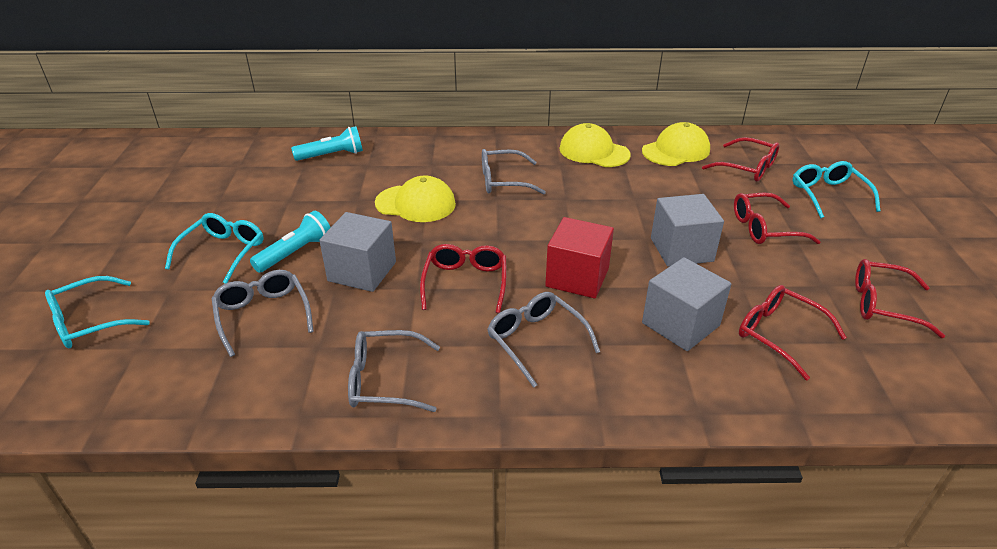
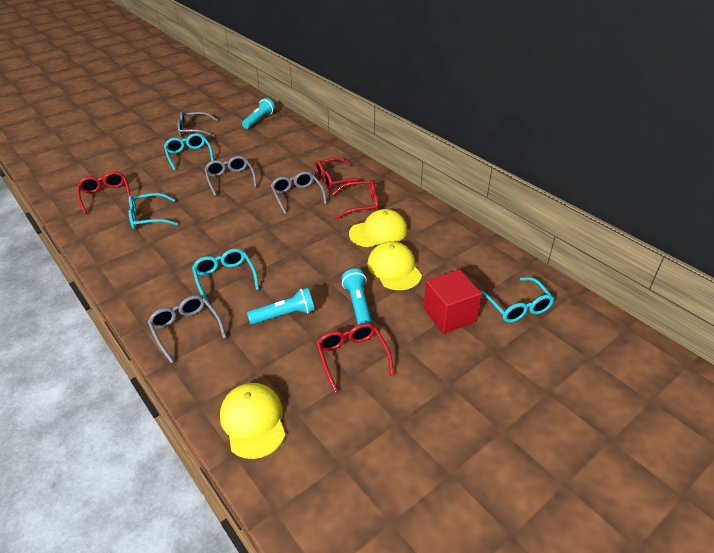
grey cube: 3 -> 0
red glasses: 5 -> 4
turquoise flashlight: 2 -> 3
turquoise glasses: 3 -> 4

